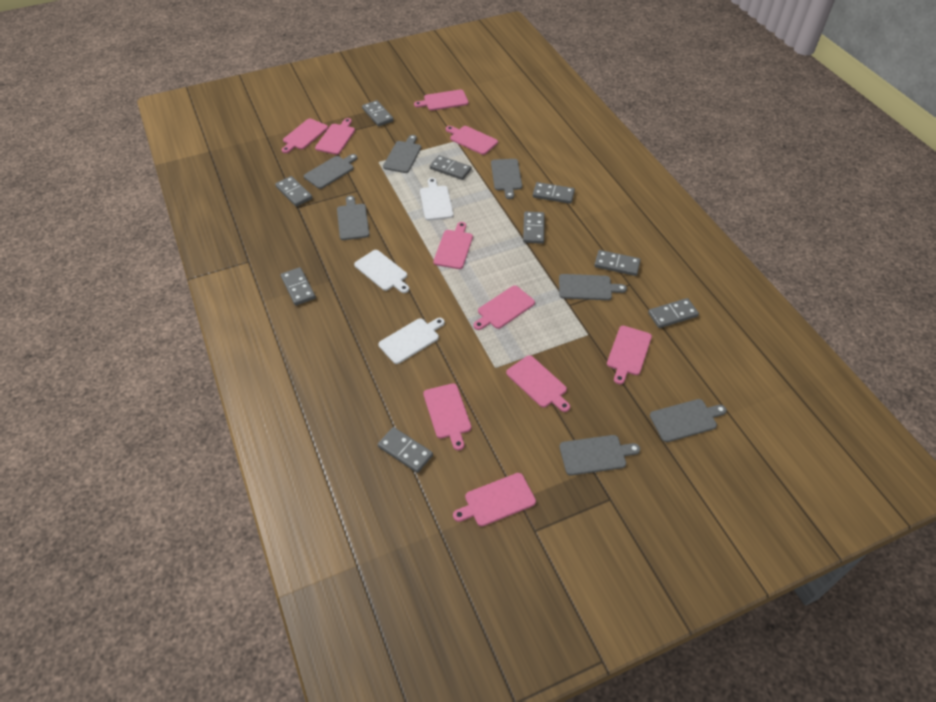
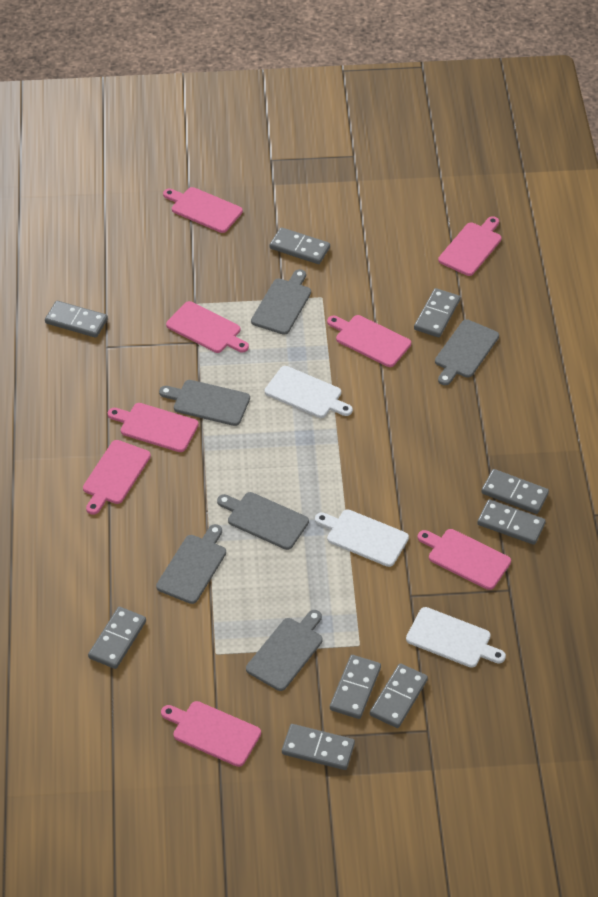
grey cutting board: 7 -> 6
pink cutting board: 10 -> 8

